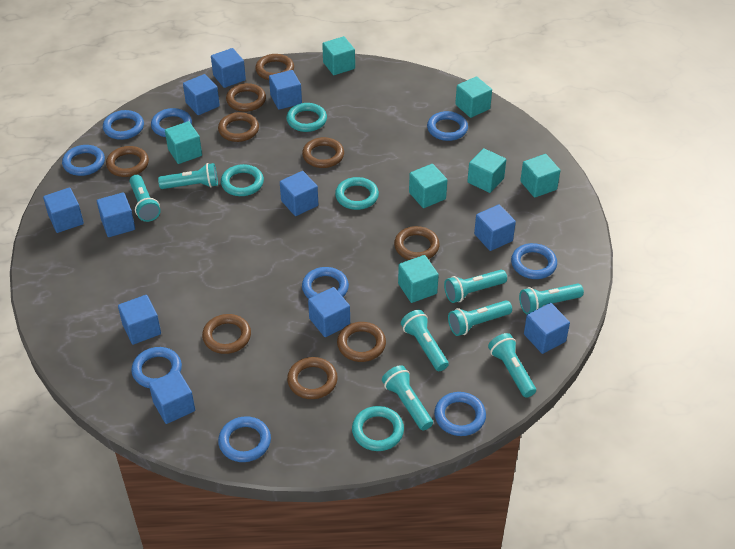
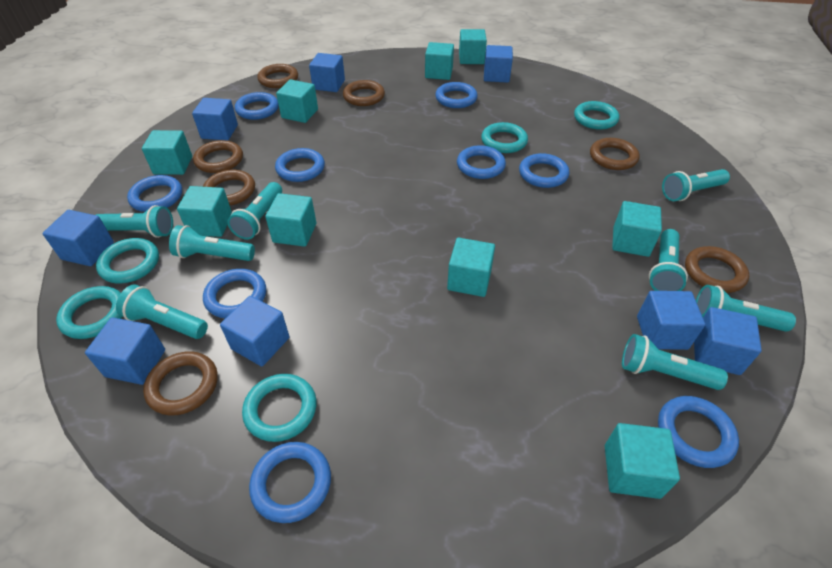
blue cube: 11 -> 8
brown ring: 9 -> 7
turquoise cube: 7 -> 9
turquoise ring: 4 -> 5

